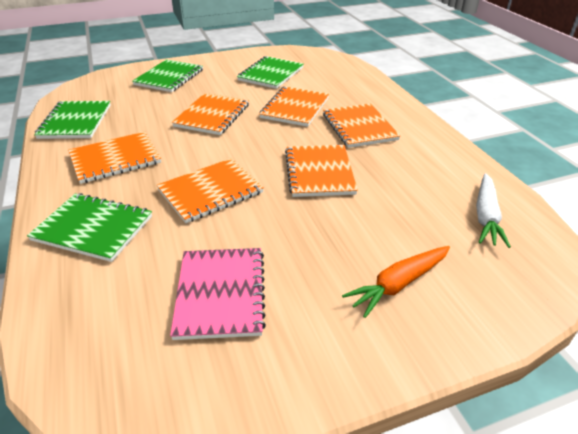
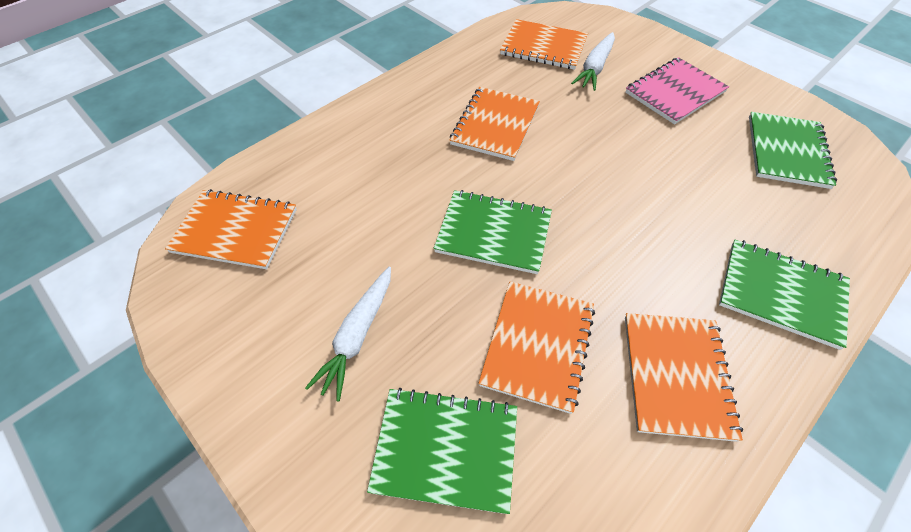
orange carrot: 1 -> 0
orange notebook: 6 -> 5
white carrot: 1 -> 2

